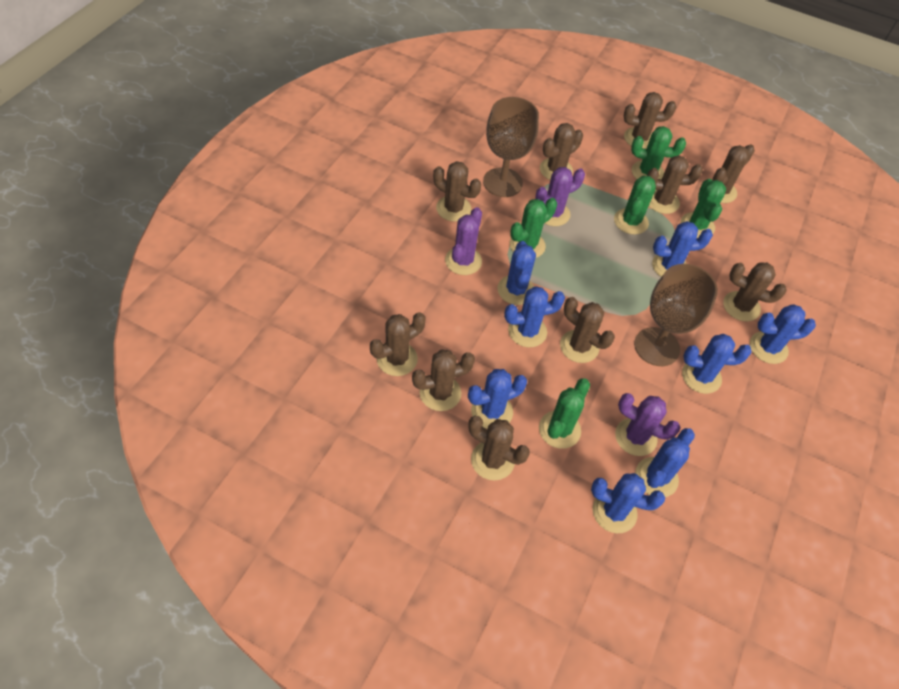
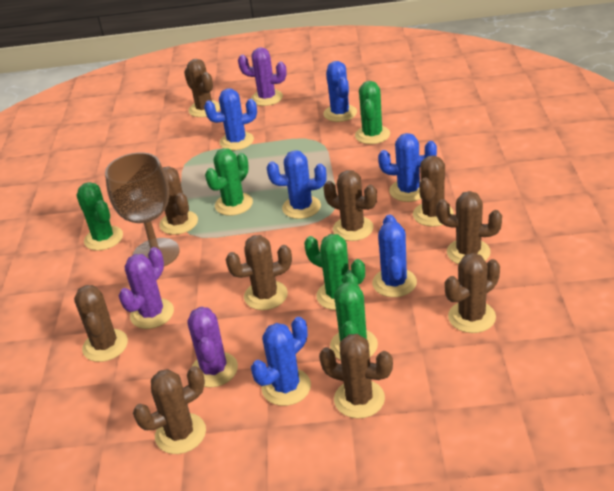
blue cactus: 8 -> 6
brown goblet: 2 -> 1

